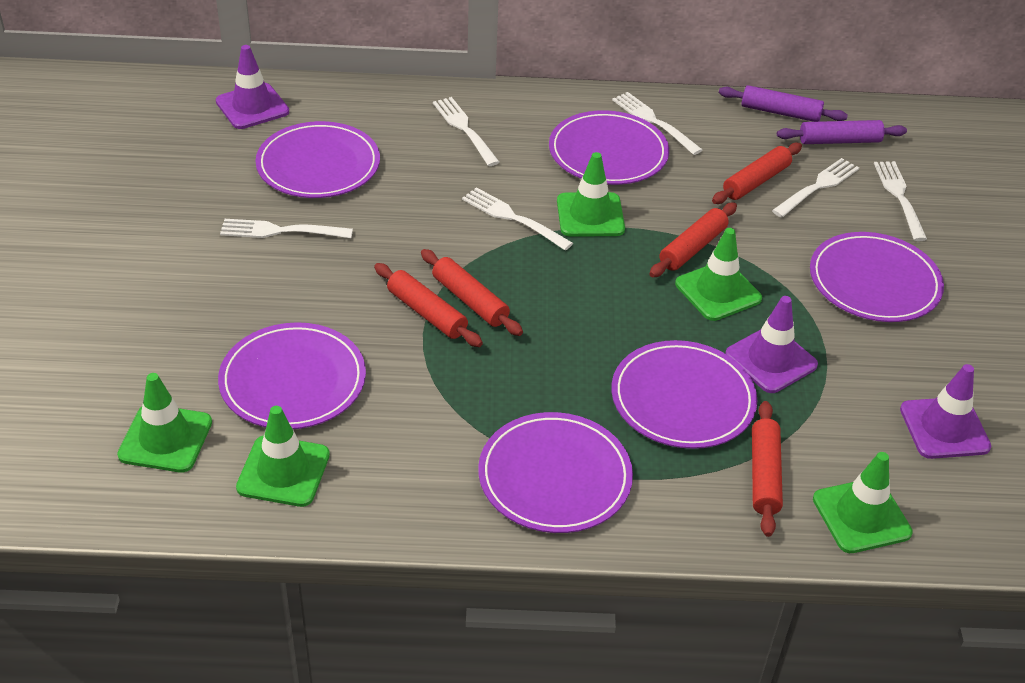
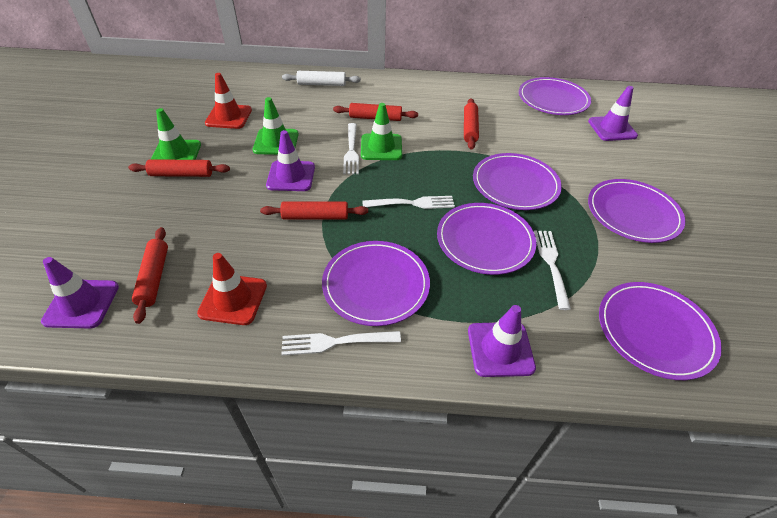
green traffic cone: 5 -> 3
purple rolling pin: 2 -> 0
purple traffic cone: 3 -> 4
red traffic cone: 0 -> 2
white fork: 6 -> 4
white rolling pin: 0 -> 1

